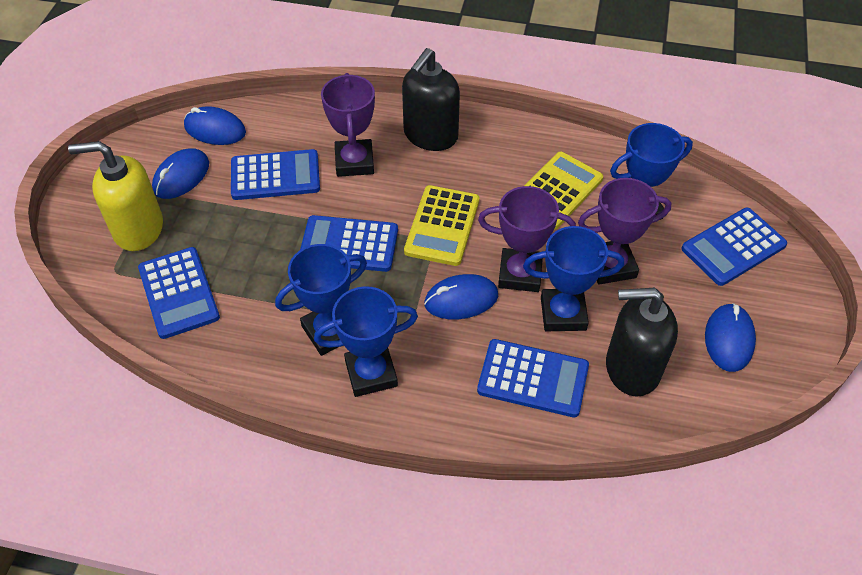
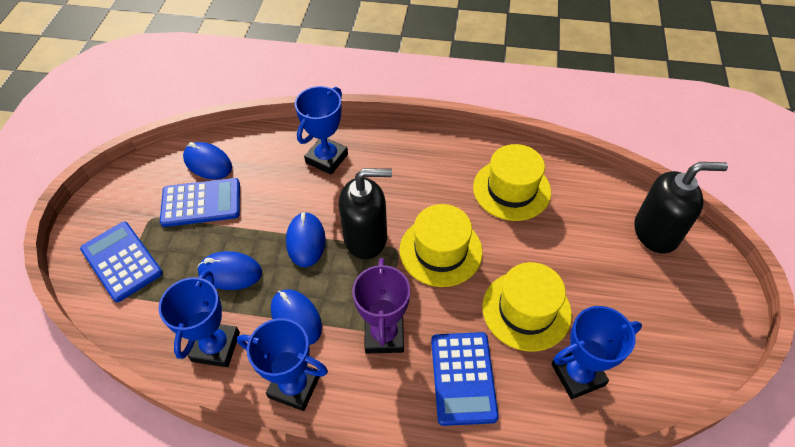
blue calculator: 5 -> 3
purple trophy: 3 -> 1
yellow calculator: 2 -> 0
yellow hat: 0 -> 3
yellow soap dispenser: 1 -> 0

